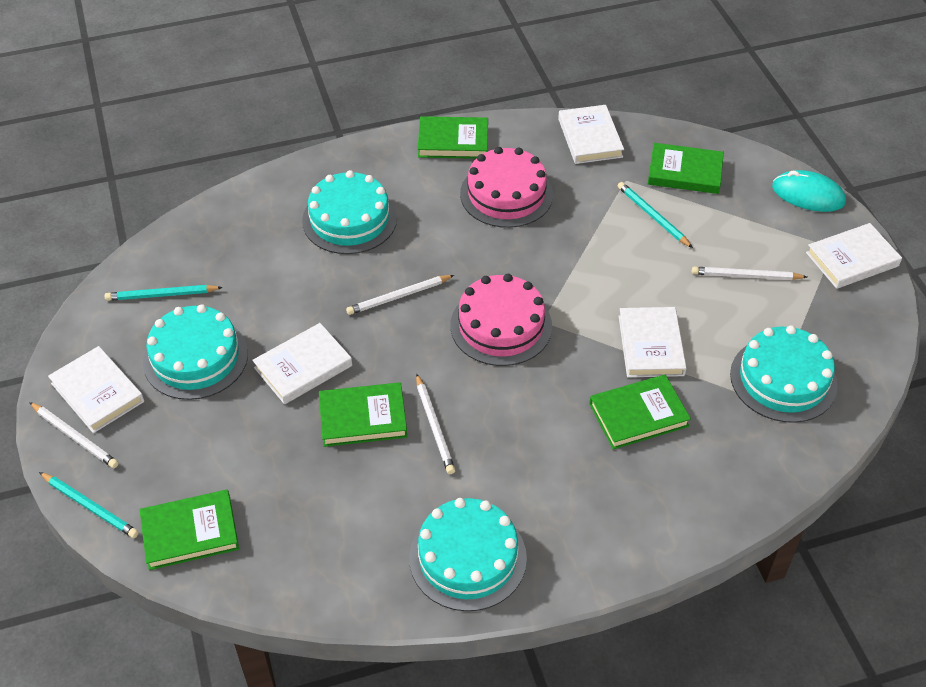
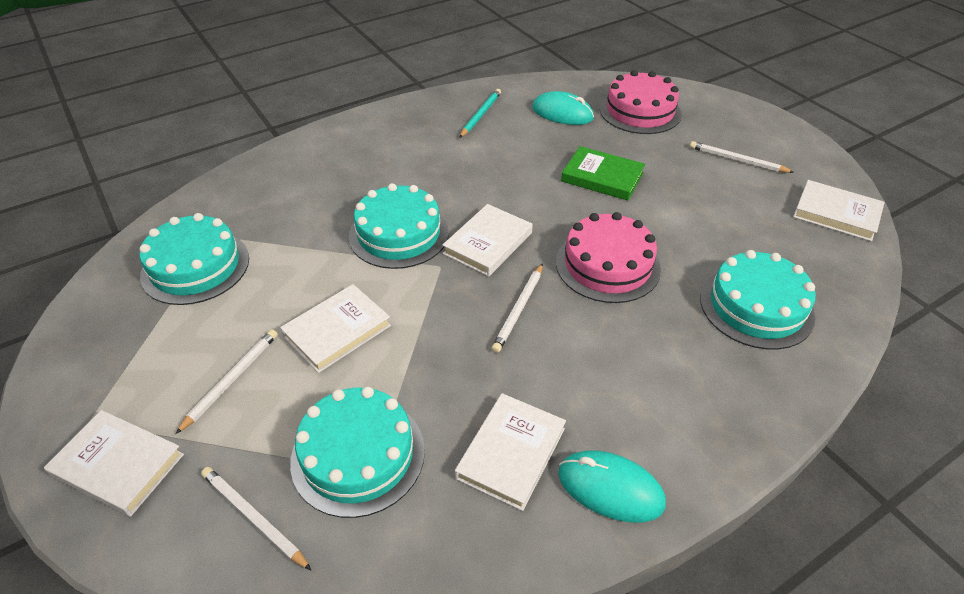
green book: 5 -> 1
turquoise mouse: 1 -> 2
turquoise pencil: 3 -> 1

